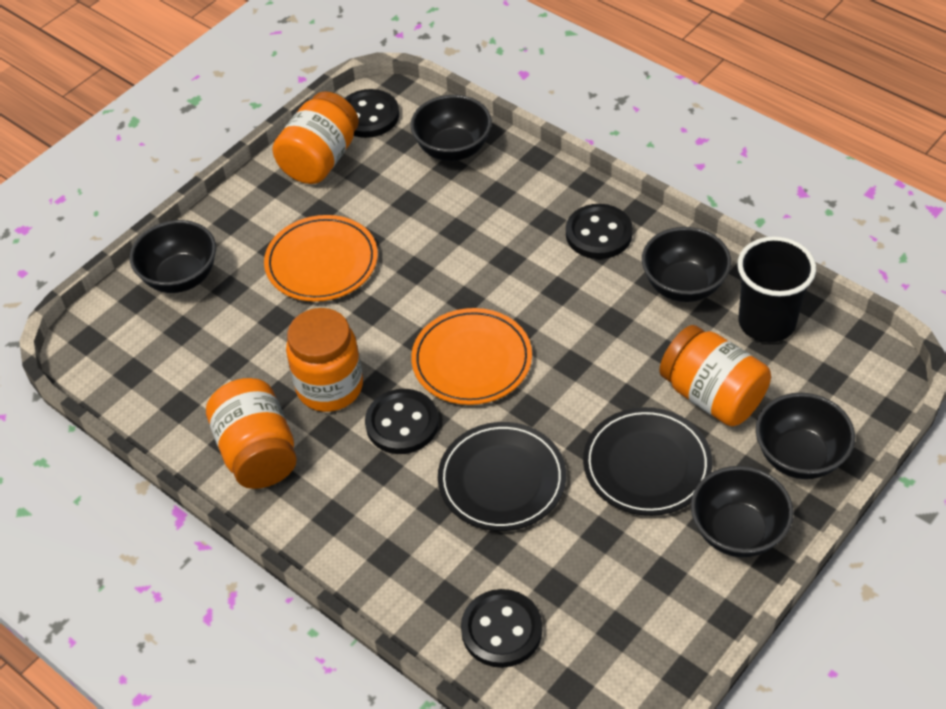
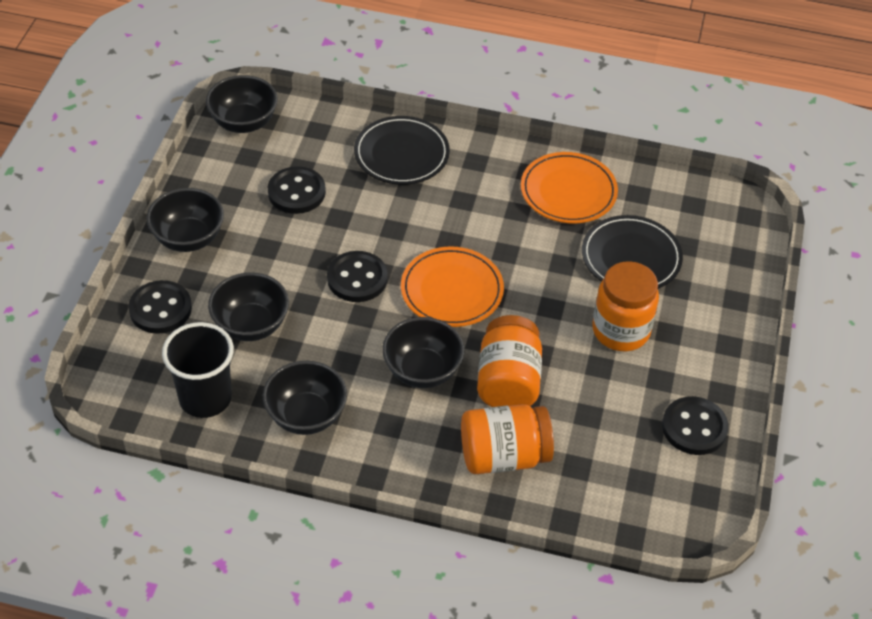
orange jar: 4 -> 3

